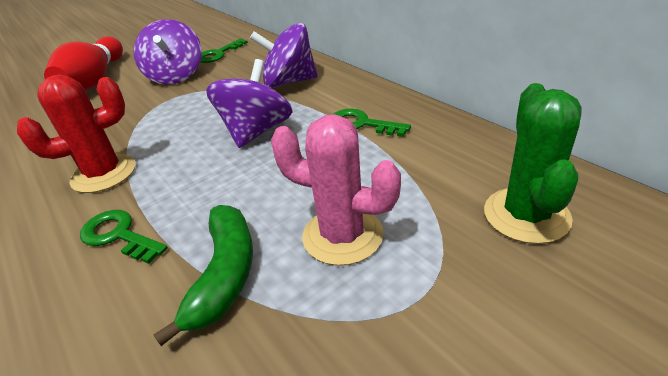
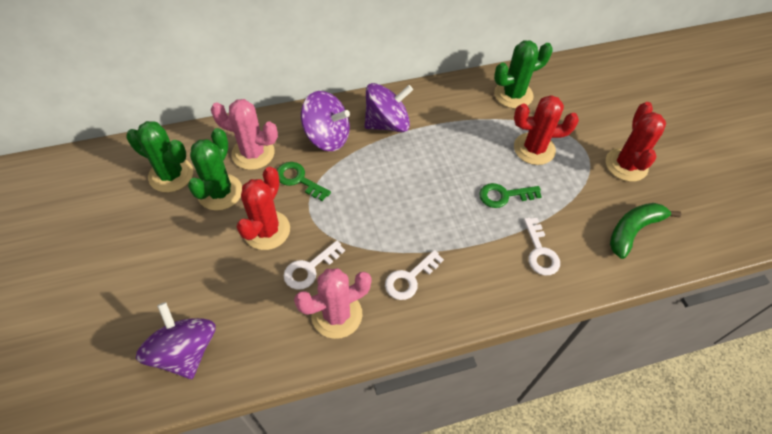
green cactus: 1 -> 3
green key: 3 -> 2
pink cactus: 1 -> 2
red bowling pin: 1 -> 0
red cactus: 1 -> 3
white key: 0 -> 3

